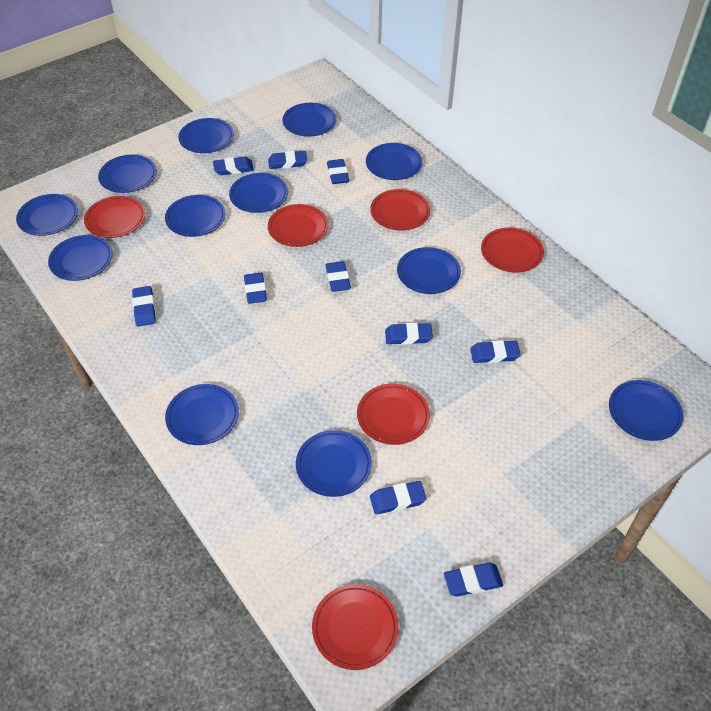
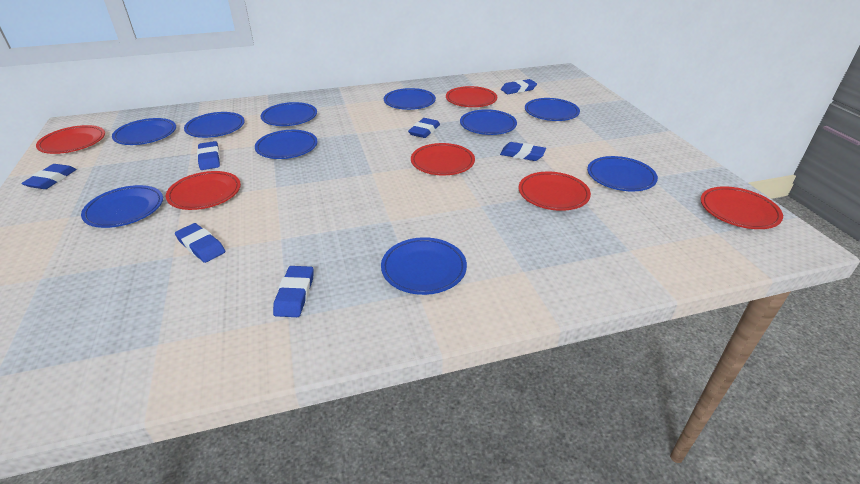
blue eraser: 10 -> 7
blue plate: 12 -> 10

